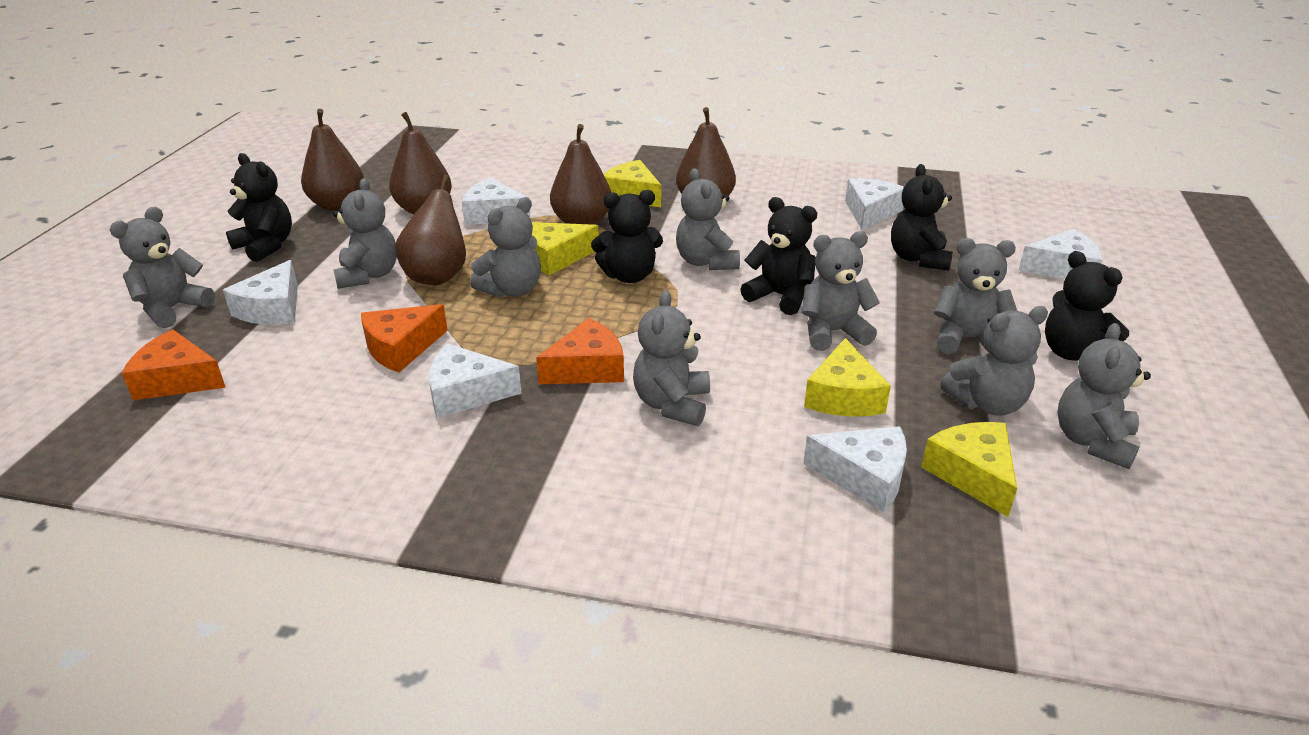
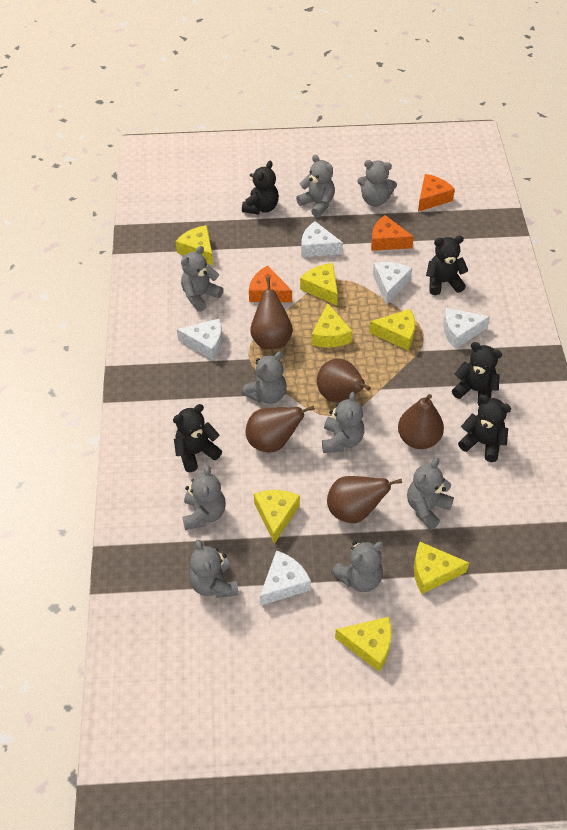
white cheese: 6 -> 5
yellow cheese: 4 -> 7

